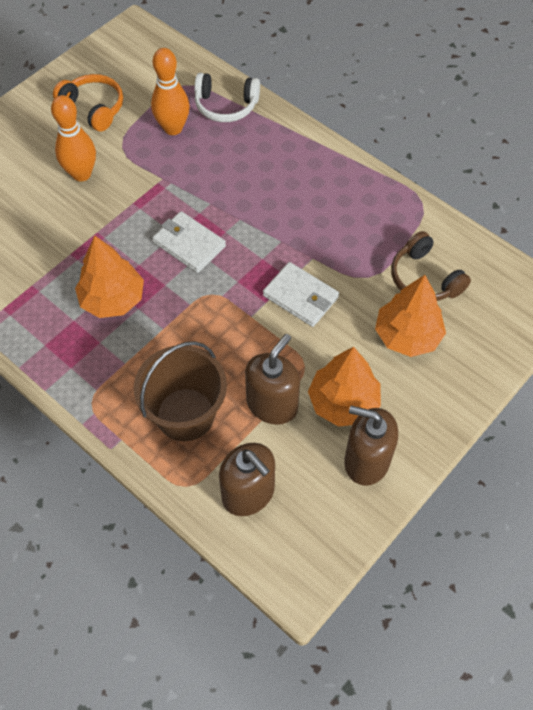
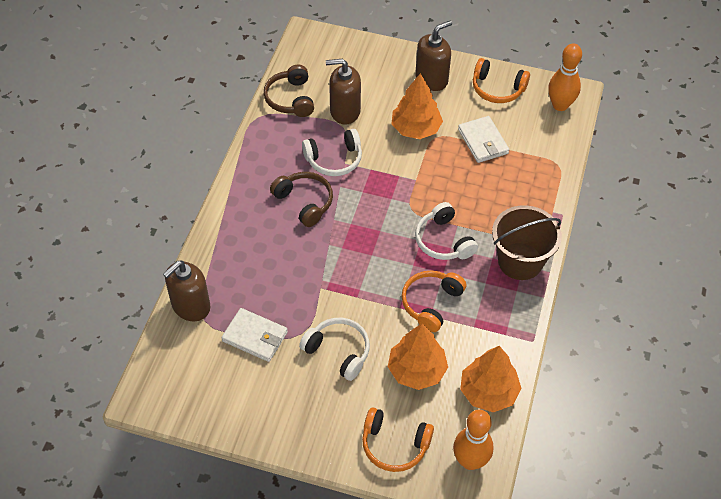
brown headphones: 1 -> 2
orange headphones: 1 -> 3
white headphones: 1 -> 3

